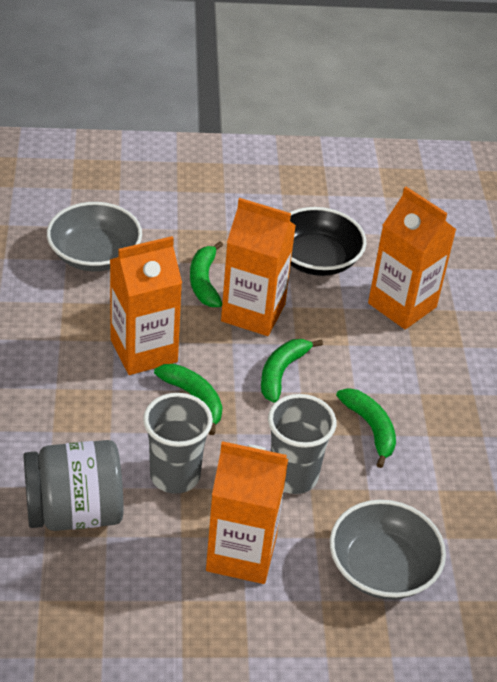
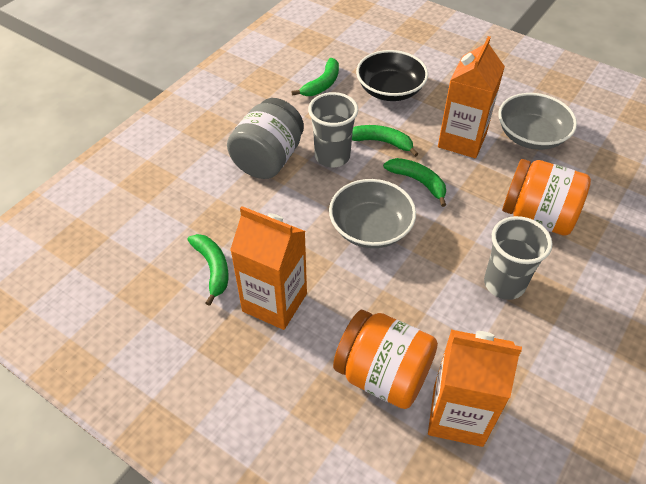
orange carton: 4 -> 3
orange jar: 0 -> 2

